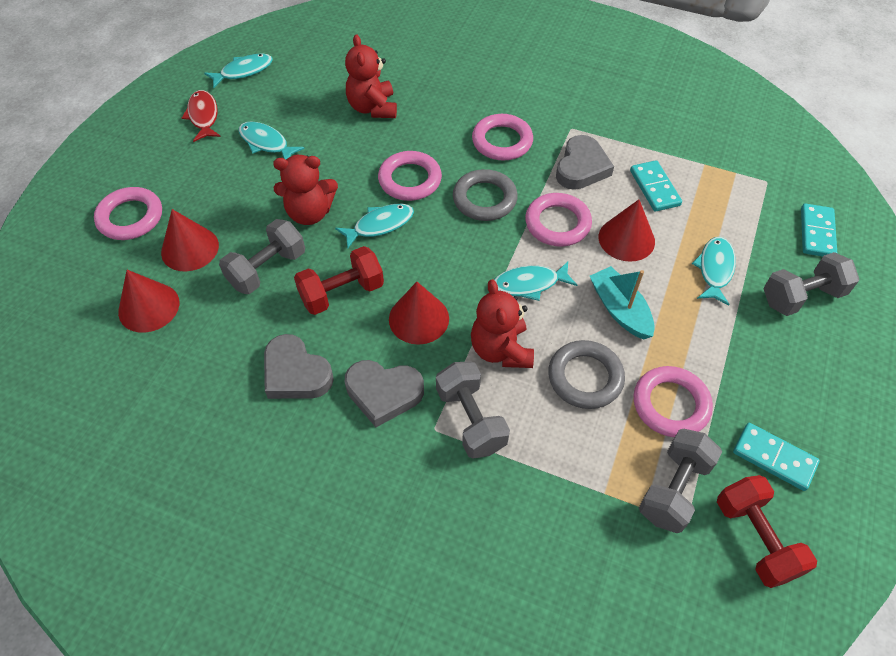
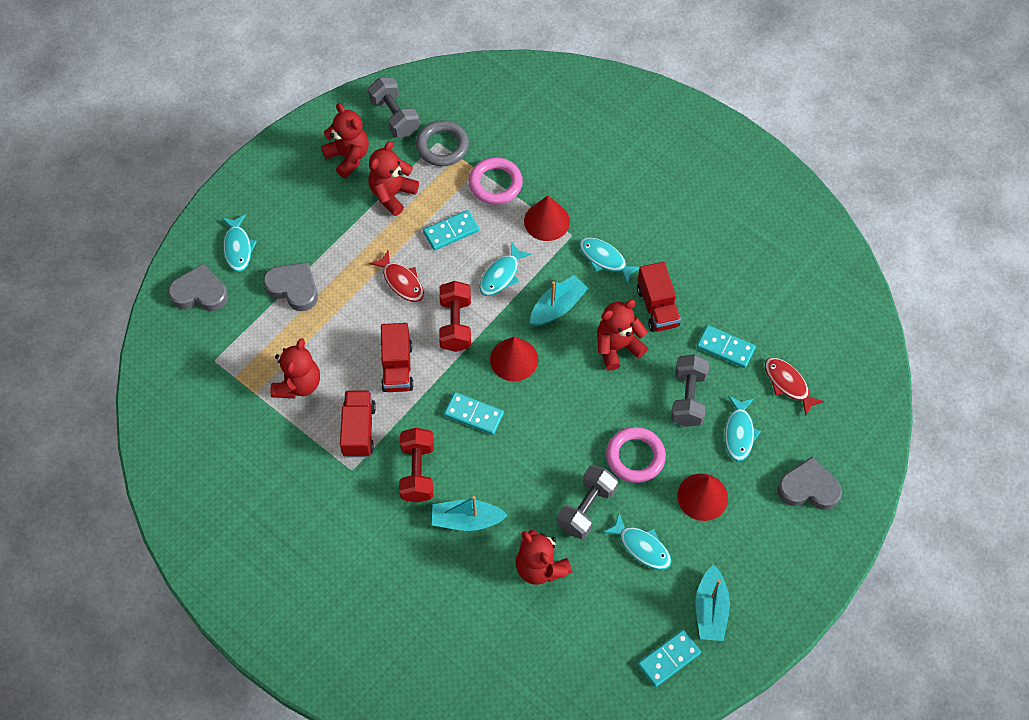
grey dumbbell: 4 -> 3
grey ring: 2 -> 1
pink ring: 5 -> 2
red cone: 4 -> 3
red fish: 1 -> 2
red teddy bear: 3 -> 5
red truck: 0 -> 3
turquoise boat: 1 -> 3
turquoise domino: 3 -> 4

